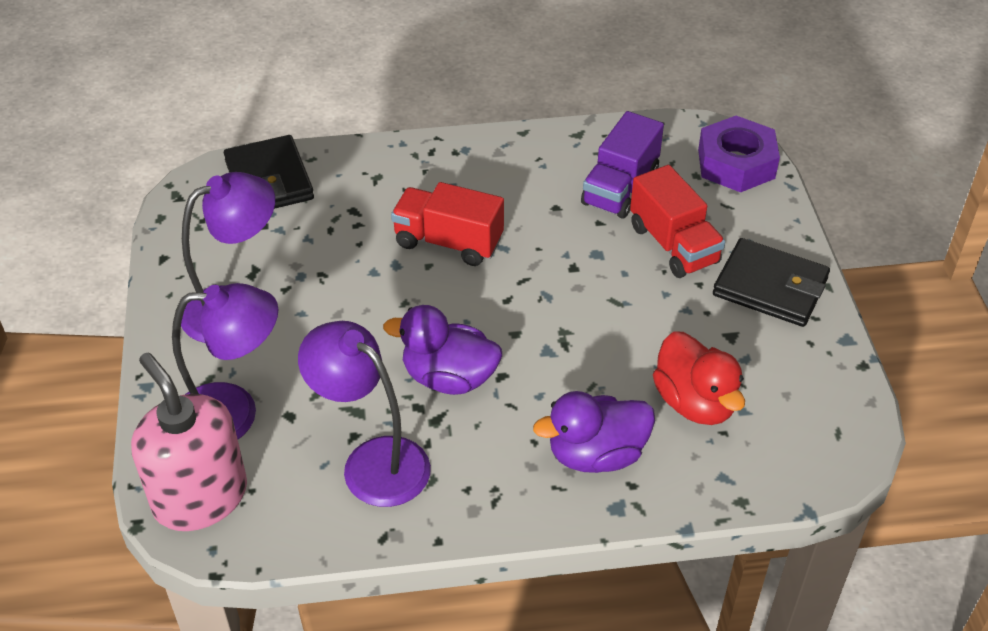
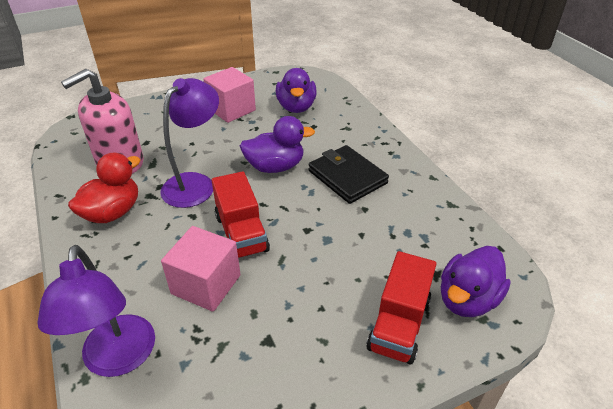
black wallet: 2 -> 1
pink cube: 0 -> 2
purple duck: 2 -> 3
purple lamp: 3 -> 2
purple nut: 1 -> 0
purple truck: 1 -> 0

